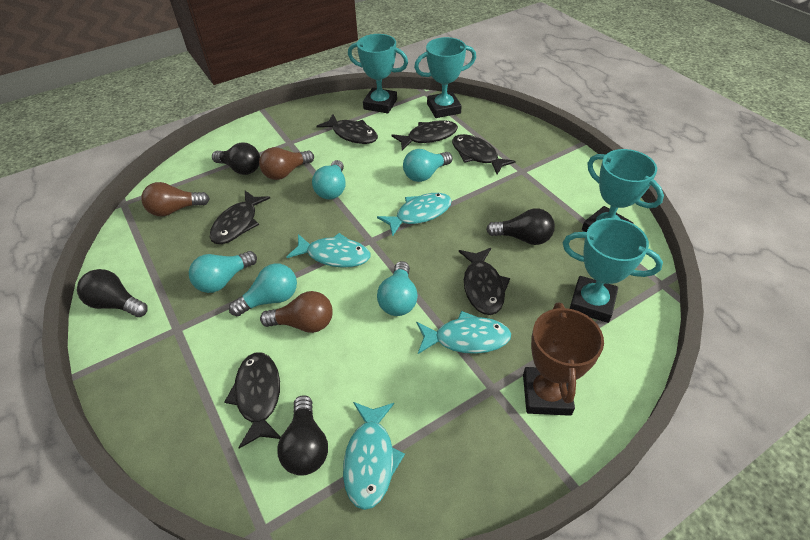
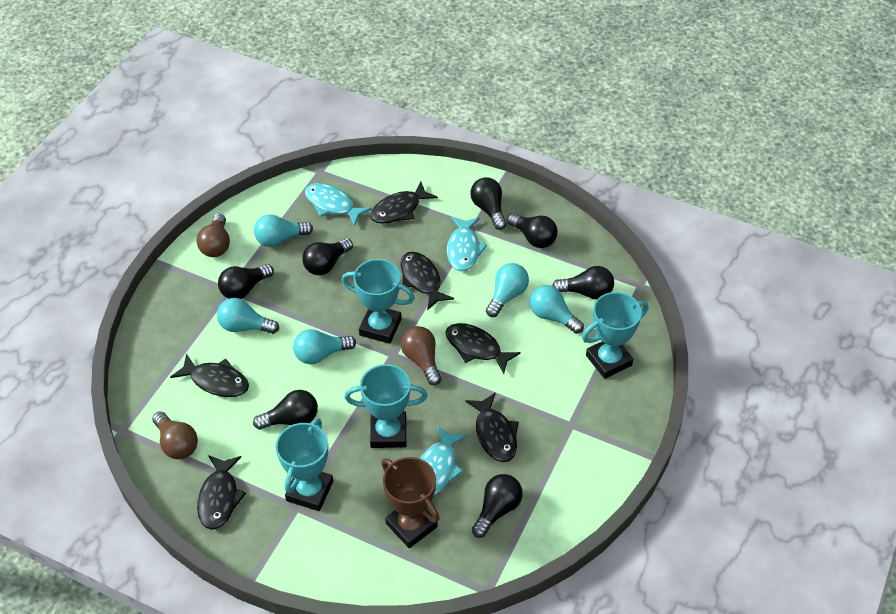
black light bulb: 4 -> 7
turquoise fish: 4 -> 3

